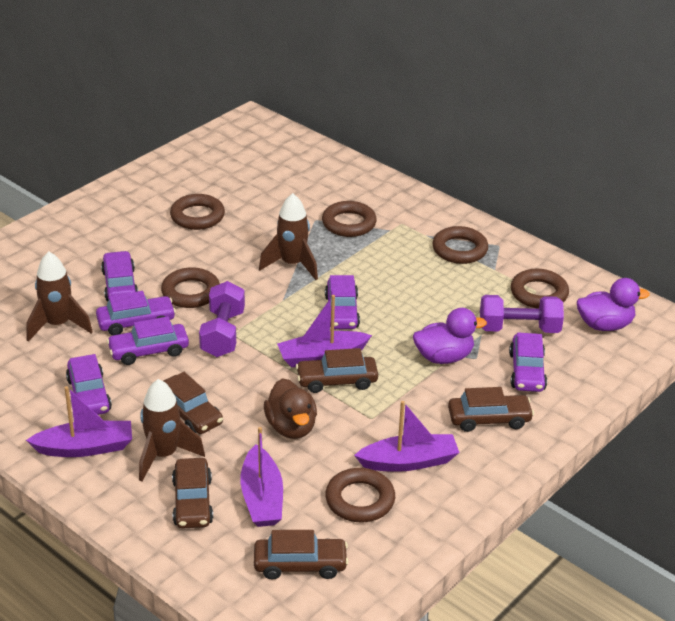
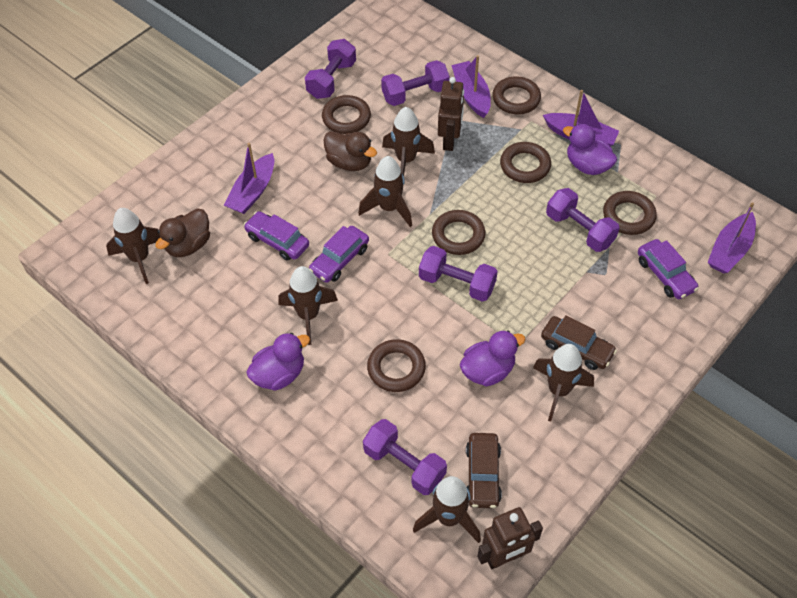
brown car: 5 -> 2
brown duck: 1 -> 2
brown robot: 0 -> 2
brown rocket: 3 -> 6
purple car: 6 -> 3
purple duck: 2 -> 3
purple dumbbell: 2 -> 5

